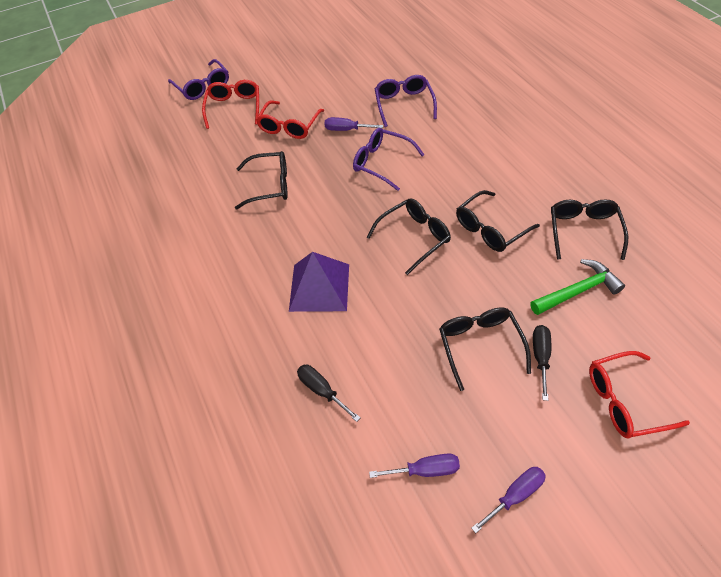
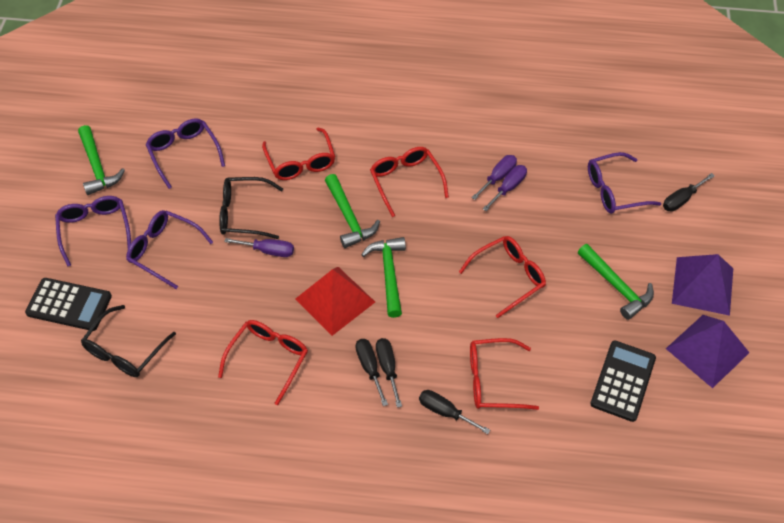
black calculator: 0 -> 2
black glasses: 5 -> 2
black screwdriver: 2 -> 4
green hammer: 1 -> 4
purple glasses: 3 -> 4
purple pyramid: 1 -> 2
red glasses: 3 -> 5
red pyramid: 0 -> 1

